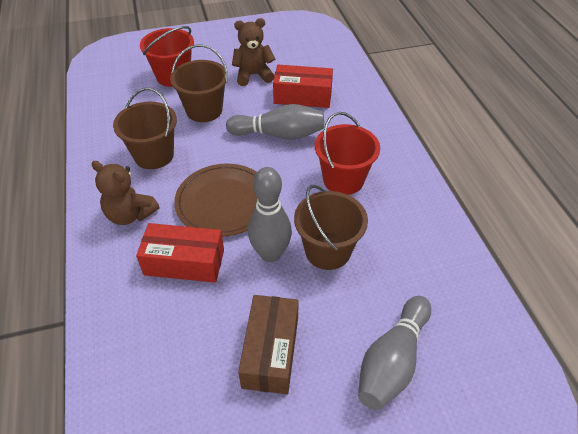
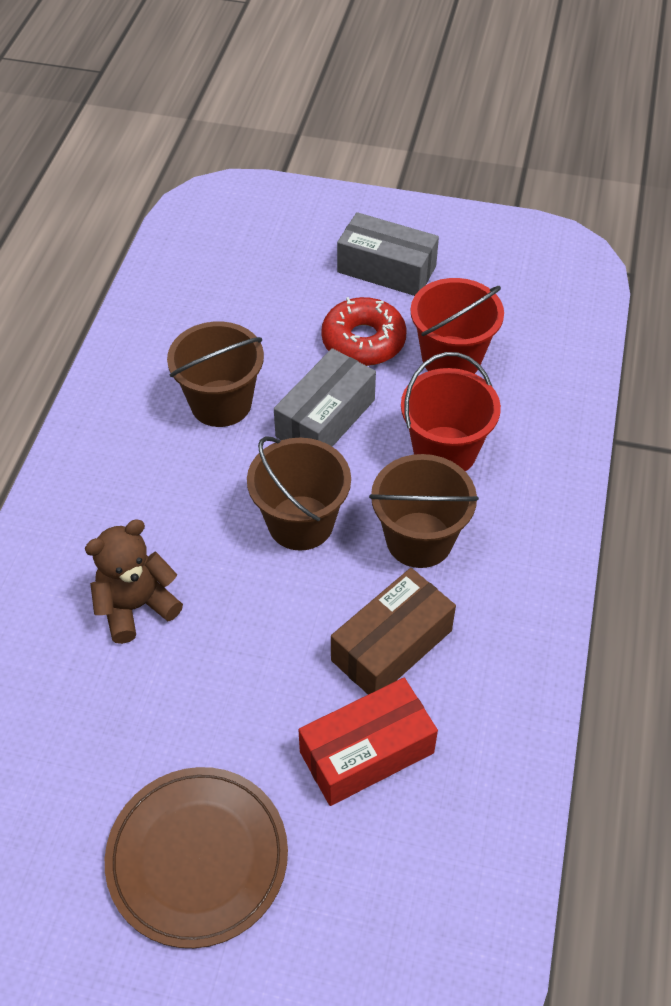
brown teddy bear: 2 -> 1
grey bowling pin: 3 -> 0
grey box: 0 -> 2
red box: 2 -> 1
red donut: 0 -> 1

